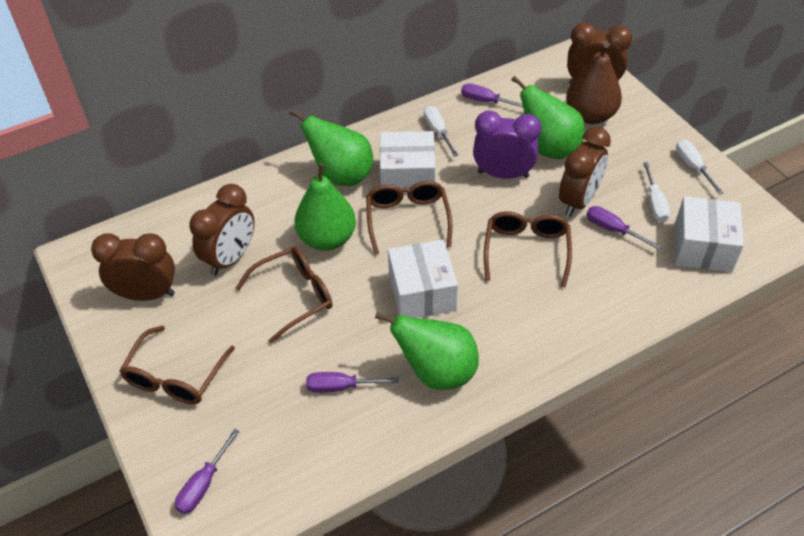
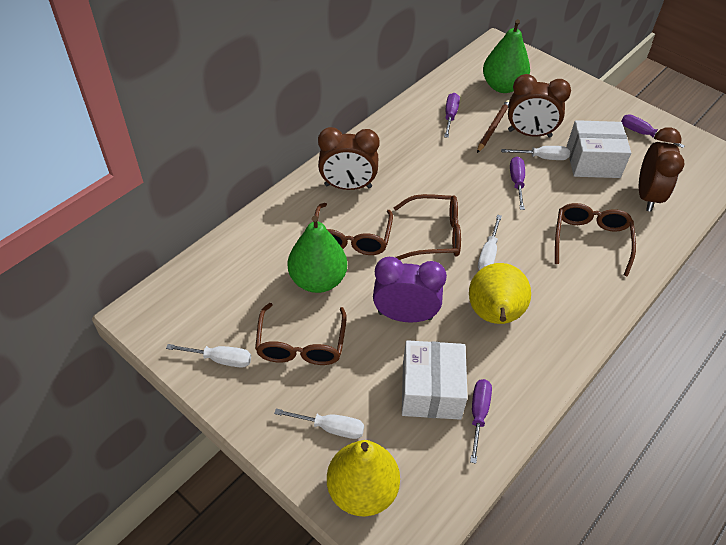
brown clock: 4 -> 3
brown pear: 1 -> 0
brown pencil: 0 -> 1
green pear: 4 -> 2
white box: 3 -> 2
white screwdriver: 3 -> 4
yellow pear: 0 -> 2

